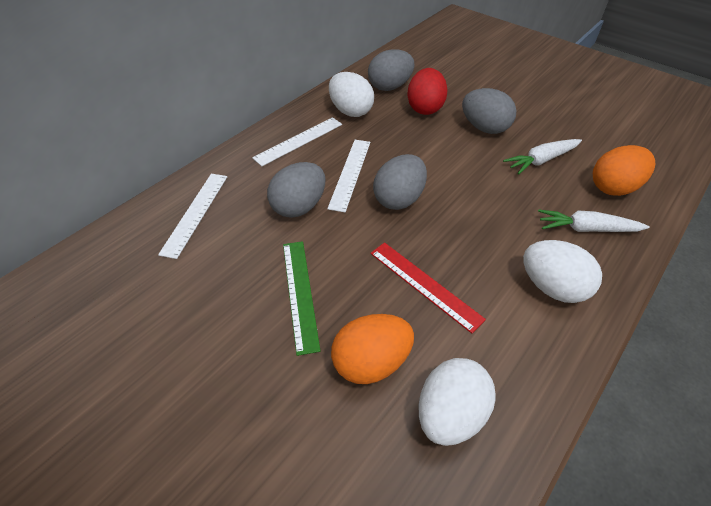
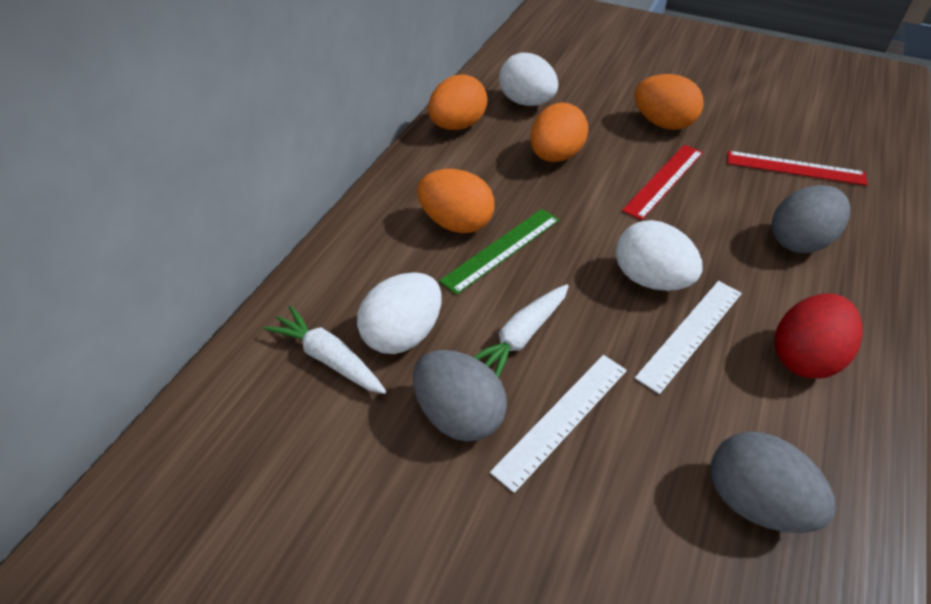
grey egg: 4 -> 3
orange egg: 2 -> 4
red ruler: 1 -> 2
white ruler: 3 -> 2

